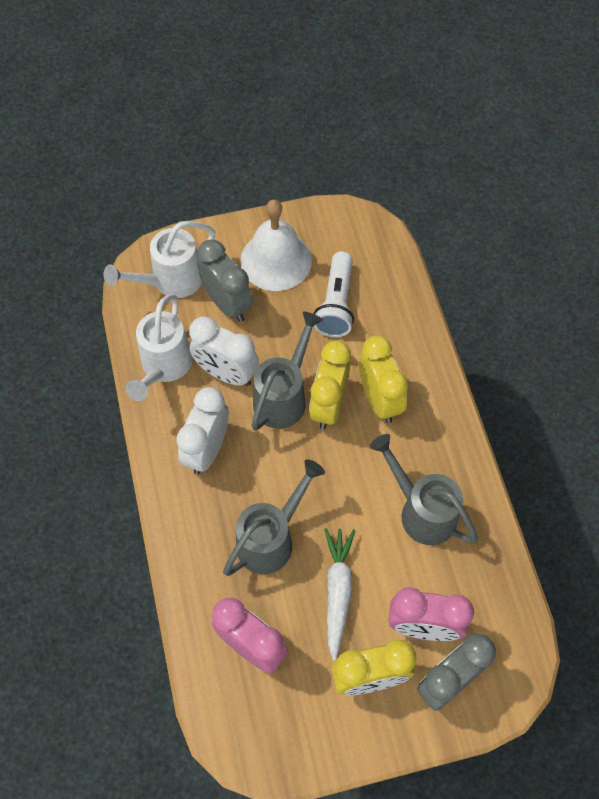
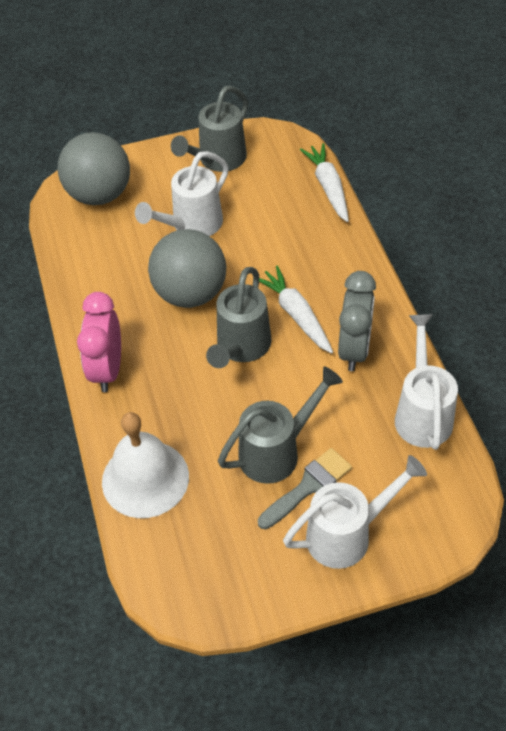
grey ball: 0 -> 2
grey brush: 0 -> 1
grey clock: 2 -> 1
pink clock: 2 -> 1
white carrot: 1 -> 2
white clock: 2 -> 0
white flashlight: 1 -> 0
white watering can: 2 -> 3
yellow clock: 3 -> 0

